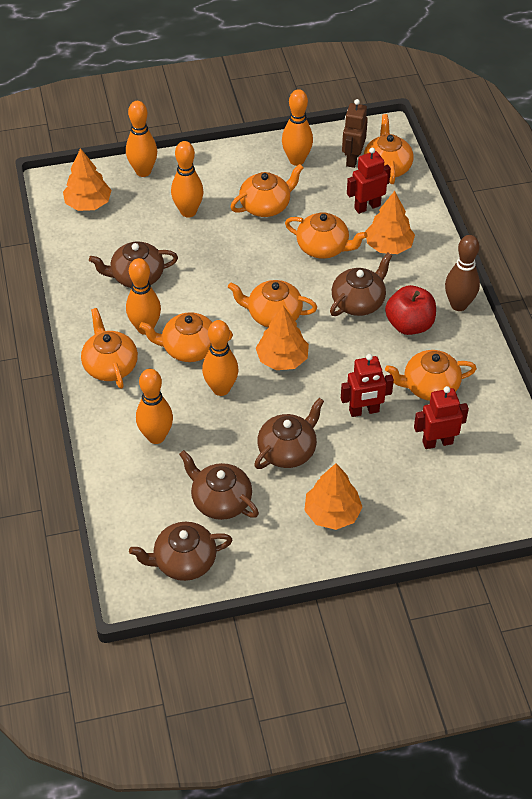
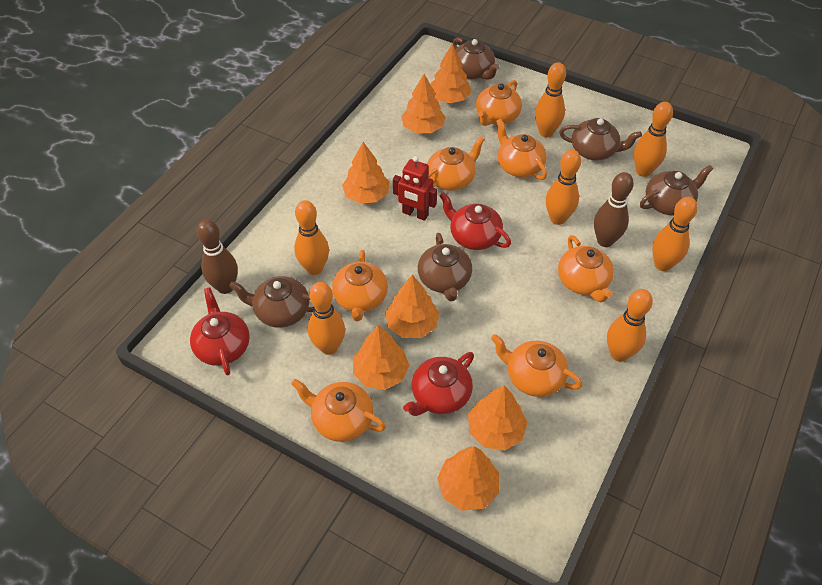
brown bowling pin: 1 -> 2
brown robot: 1 -> 0
orange bowling pin: 6 -> 7
orange tree: 4 -> 7
red apple: 1 -> 0
red robot: 3 -> 1
red teapot: 0 -> 3

